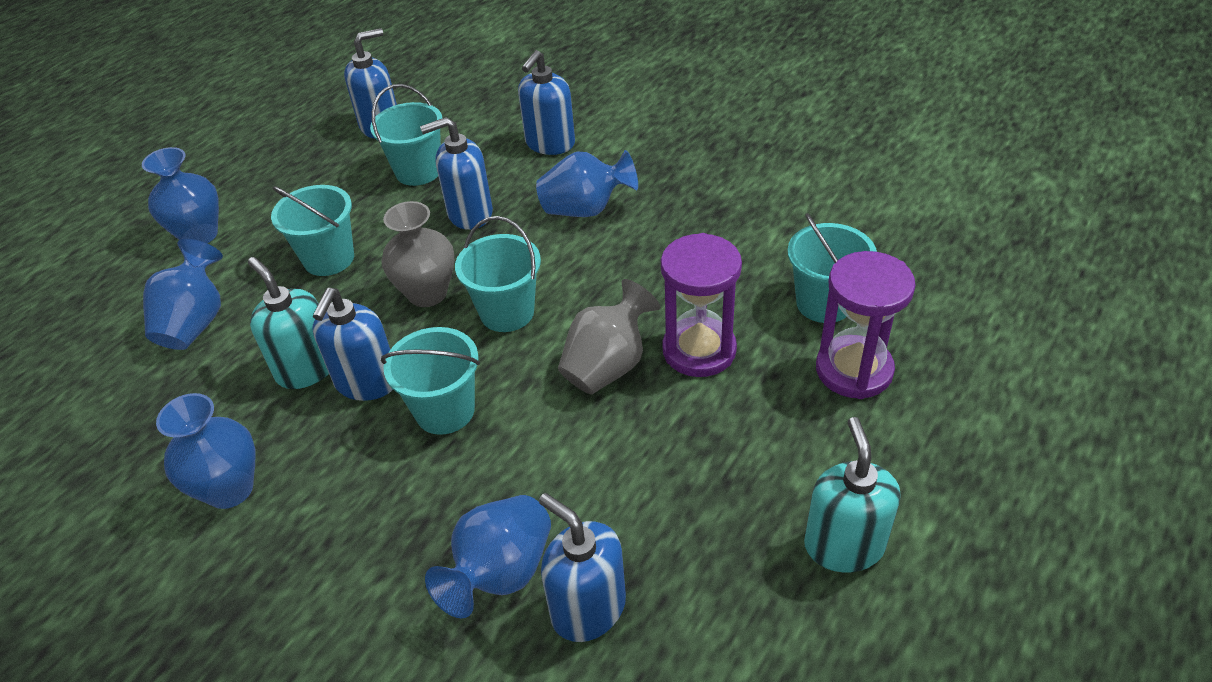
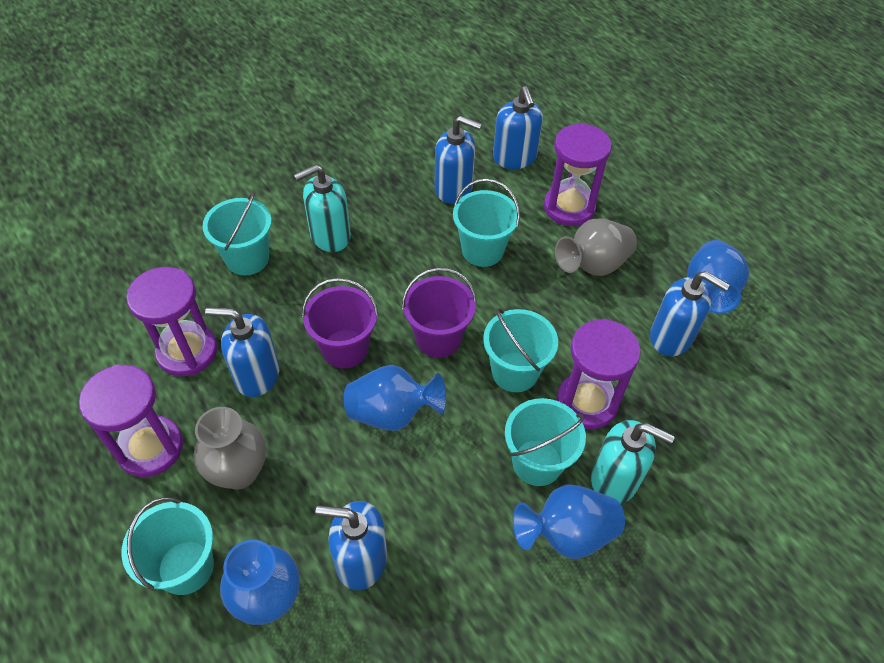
blue vase: 5 -> 4
purple bucket: 0 -> 2
purple hourglass: 2 -> 4

